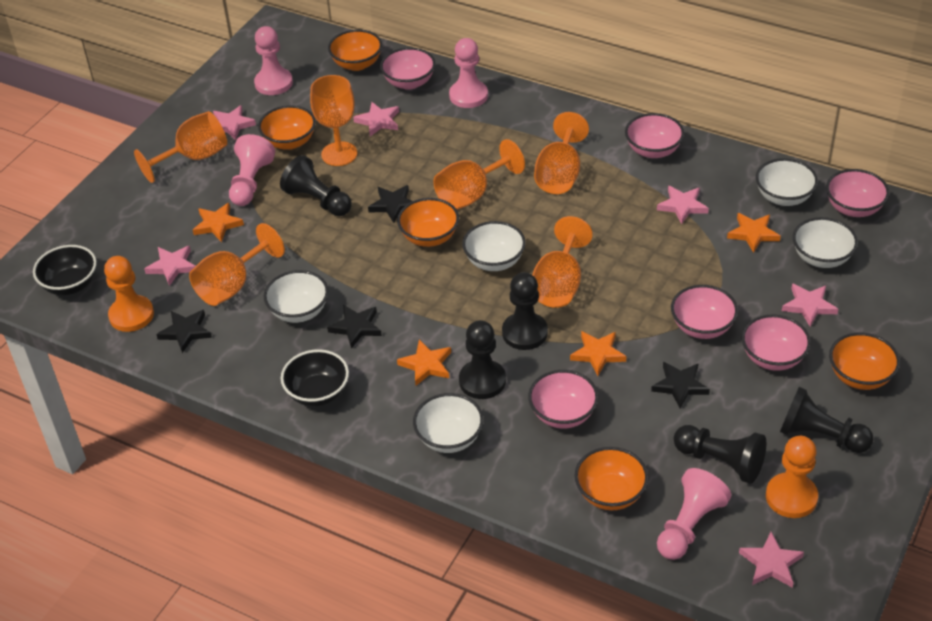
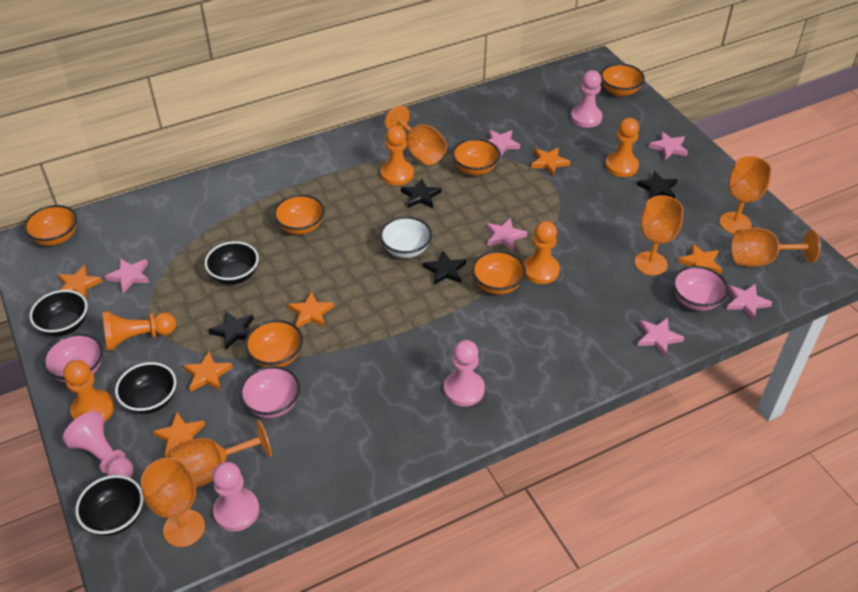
black bowl: 2 -> 4
black pawn: 5 -> 0
orange bowl: 5 -> 6
orange pawn: 2 -> 5
orange star: 4 -> 6
pink bowl: 6 -> 3
white bowl: 5 -> 1

